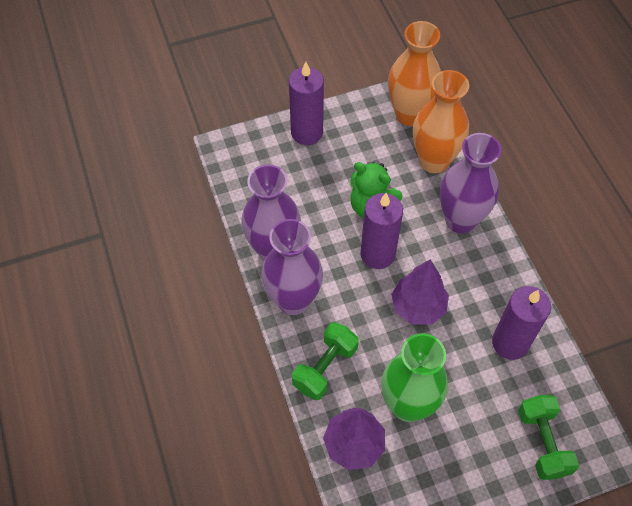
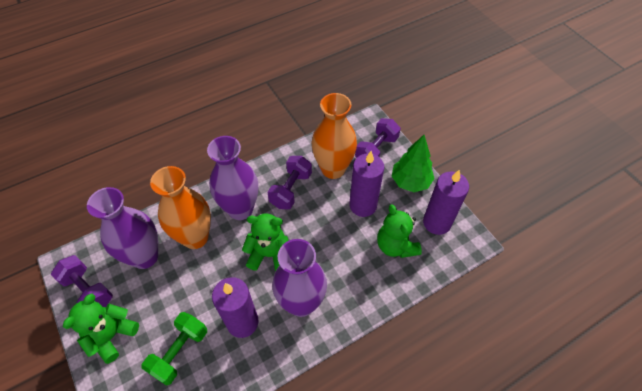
green dumbbell: 2 -> 1
green teddy bear: 1 -> 3
green tree: 0 -> 1
green vase: 1 -> 0
purple dumbbell: 0 -> 3
purple tree: 2 -> 0

